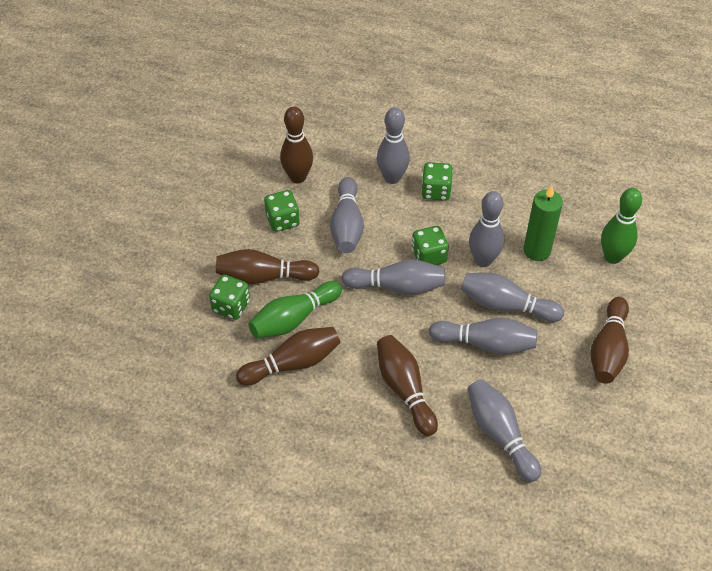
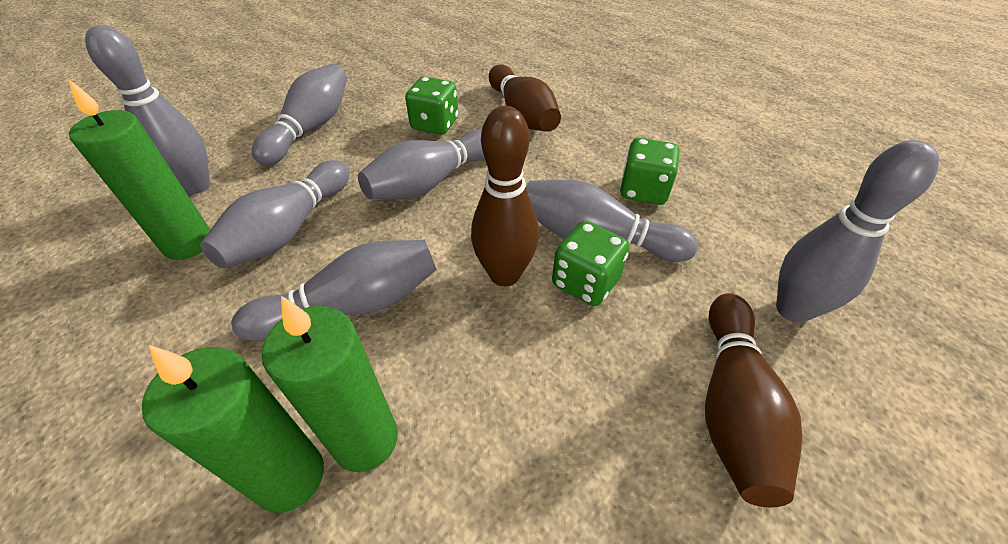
brown bowling pin: 5 -> 3
green bowling pin: 2 -> 0
green candle: 1 -> 3
green dice: 4 -> 3

